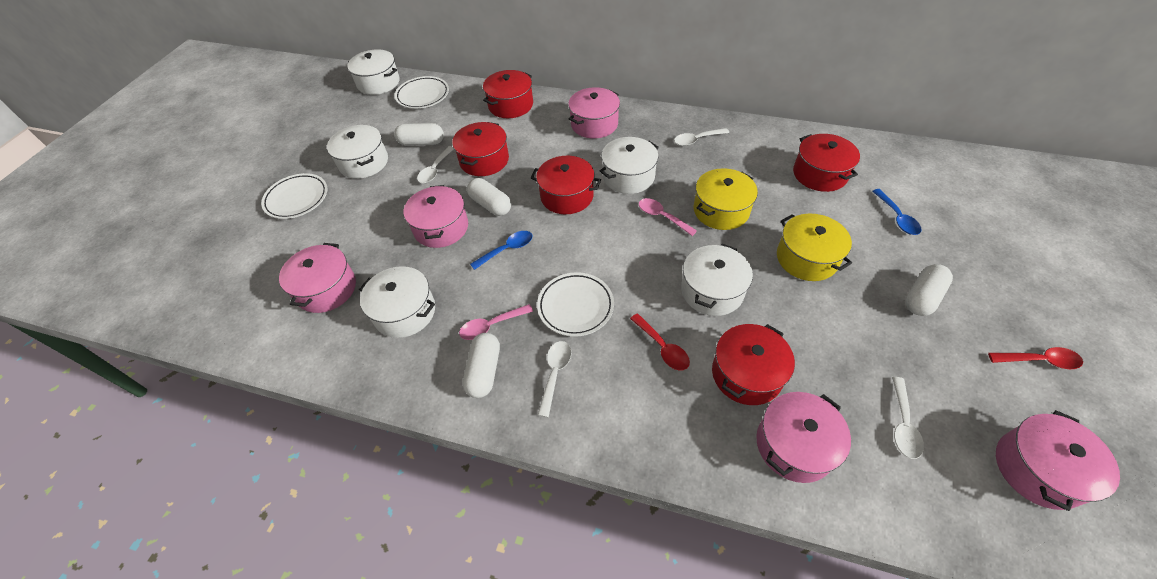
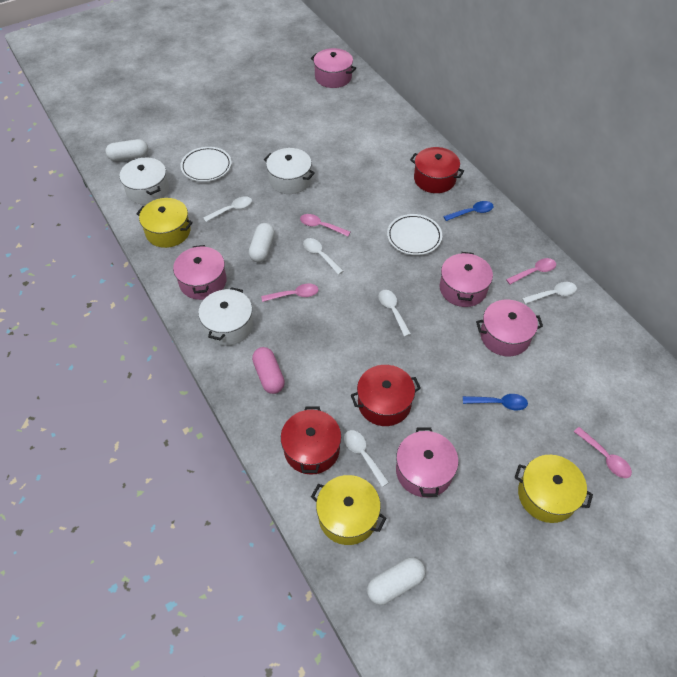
pink capsule: 0 -> 1
pink spoon: 2 -> 4
red pot: 5 -> 3
red spoon: 2 -> 0
white capsule: 4 -> 3
white plate: 3 -> 2
white pot: 5 -> 3
white spoon: 4 -> 5
yellow pot: 2 -> 3

